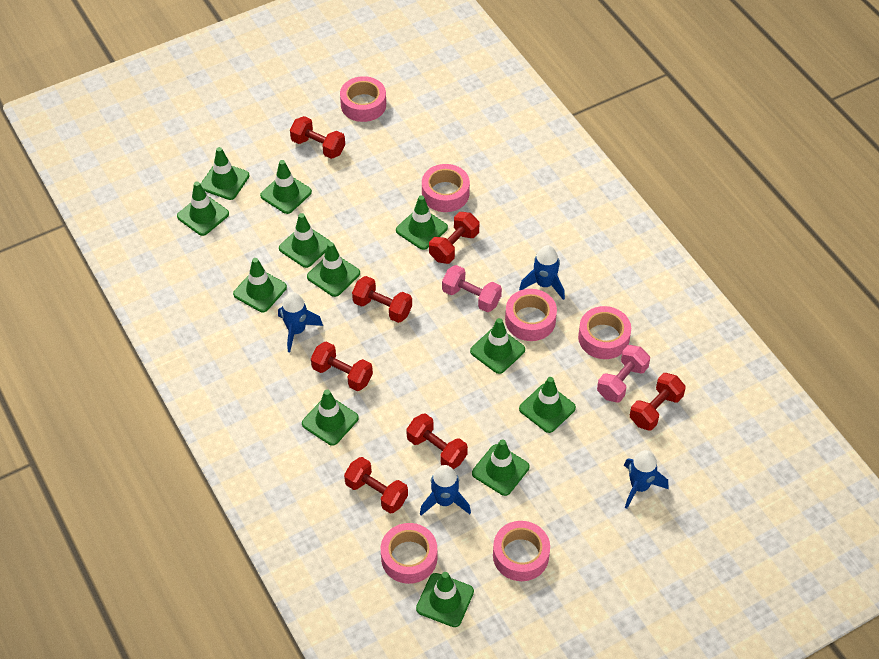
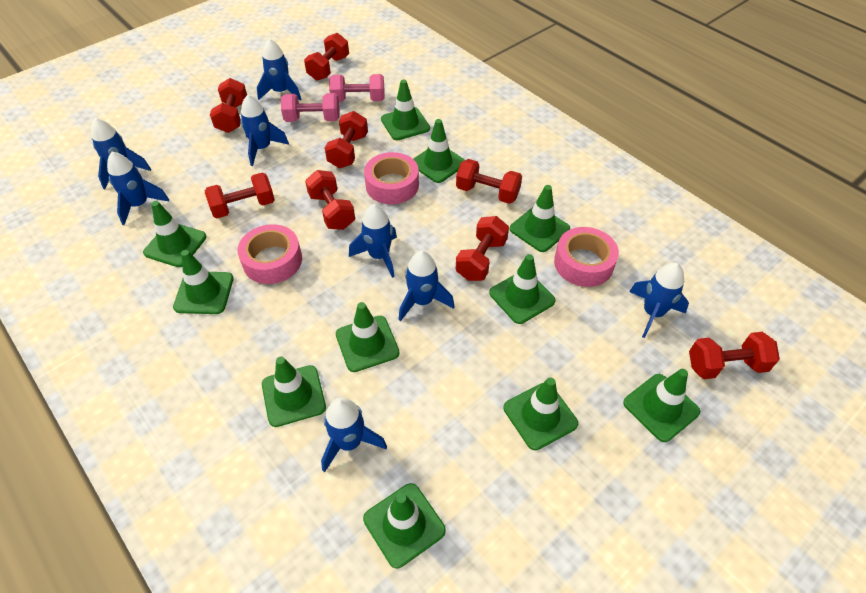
blue rocket: 4 -> 8
green traffic cone: 12 -> 11
pink tape: 6 -> 3
red dumbbell: 7 -> 8

